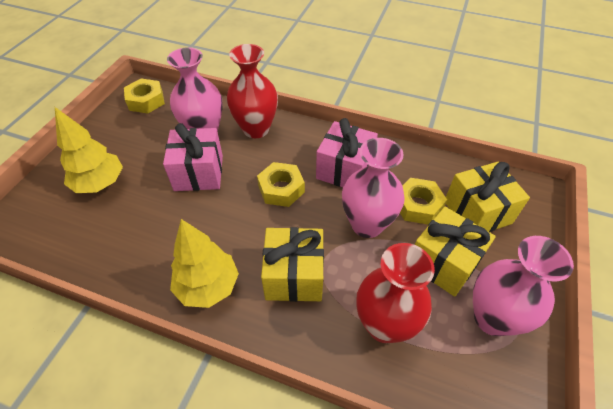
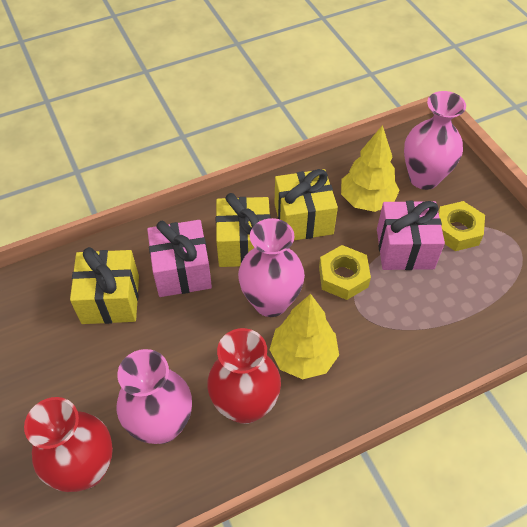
yellow nut: 3 -> 2

